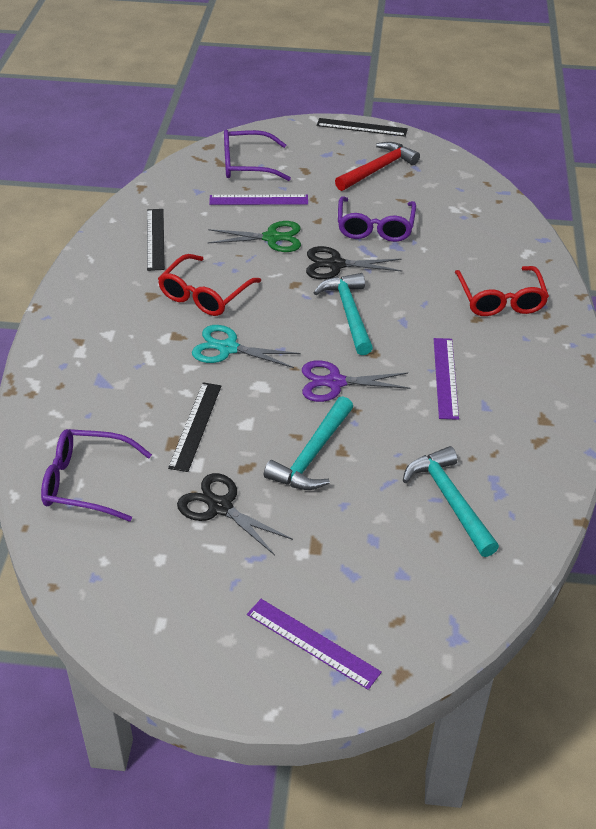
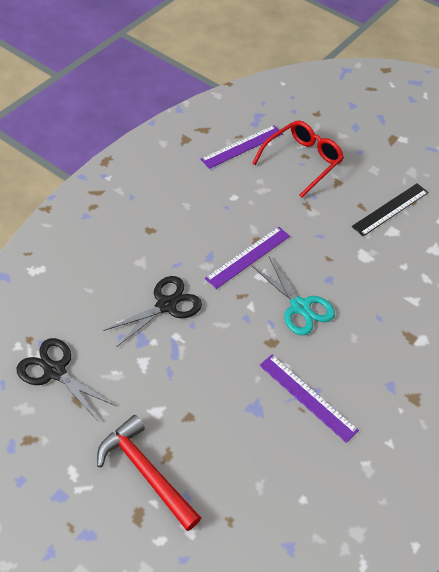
black ruler: 3 -> 1
green scissors: 1 -> 0
purple glasses: 3 -> 0
purple scissors: 1 -> 0
red glasses: 2 -> 1
turquoise hammer: 3 -> 0

